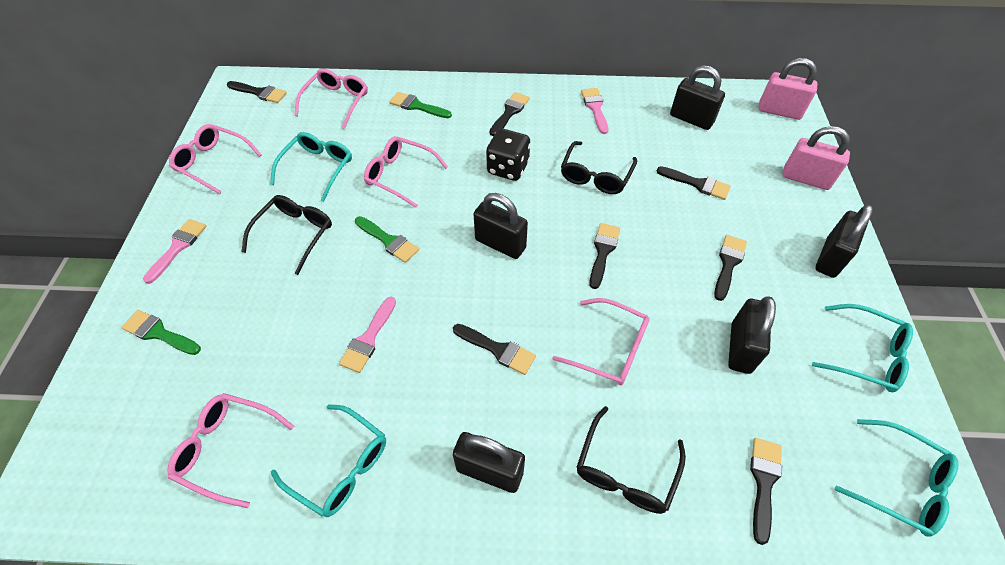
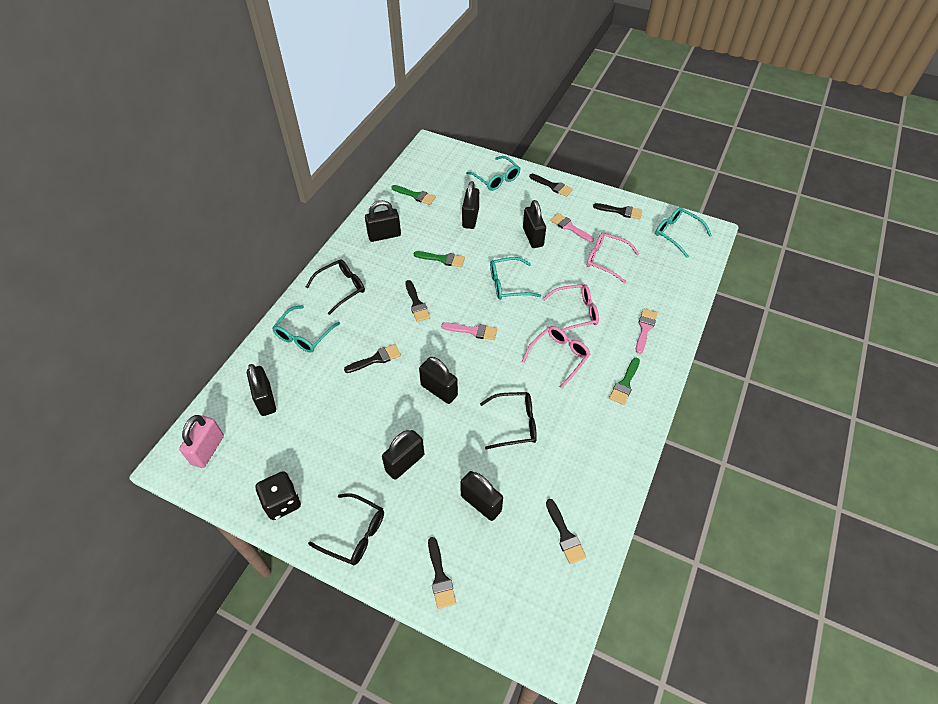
black brush: 7 -> 6
black padlock: 5 -> 7
pink glasses: 5 -> 3
pink padlock: 2 -> 1

